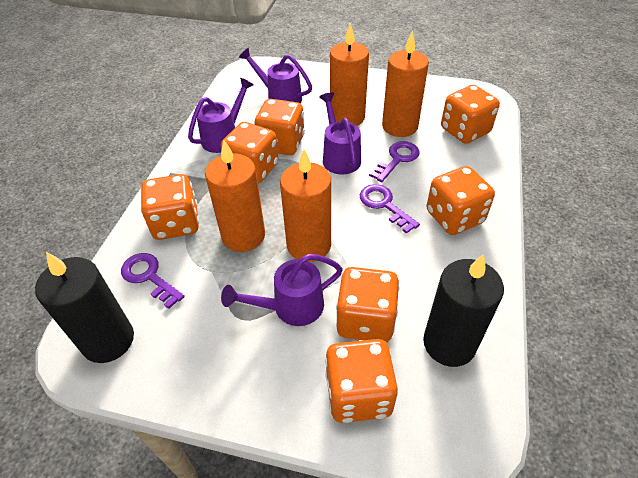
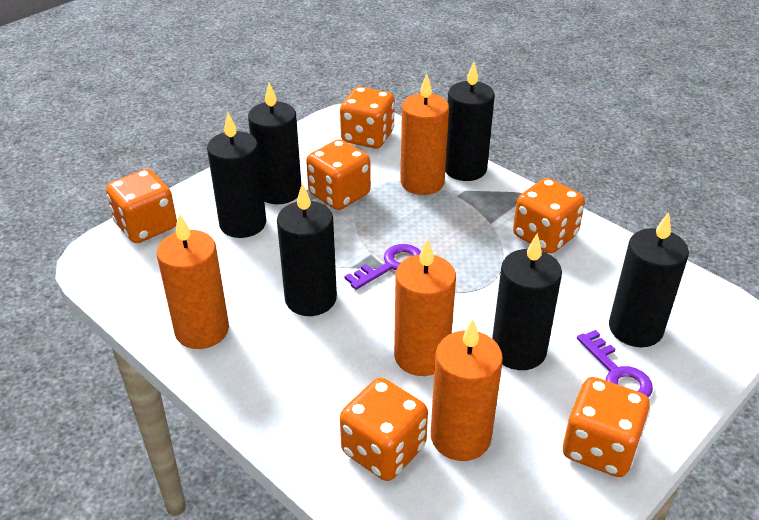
black candle: 2 -> 6
orange dice: 7 -> 6
purple key: 3 -> 2
purple watering can: 4 -> 0

